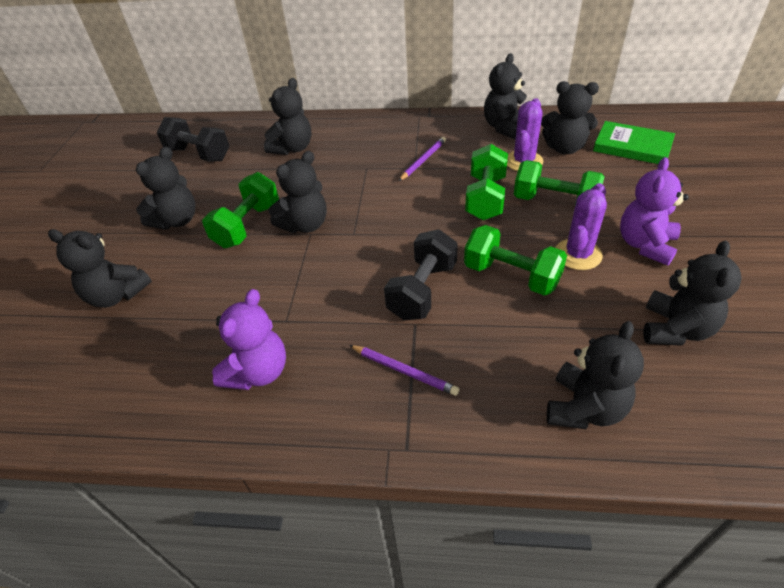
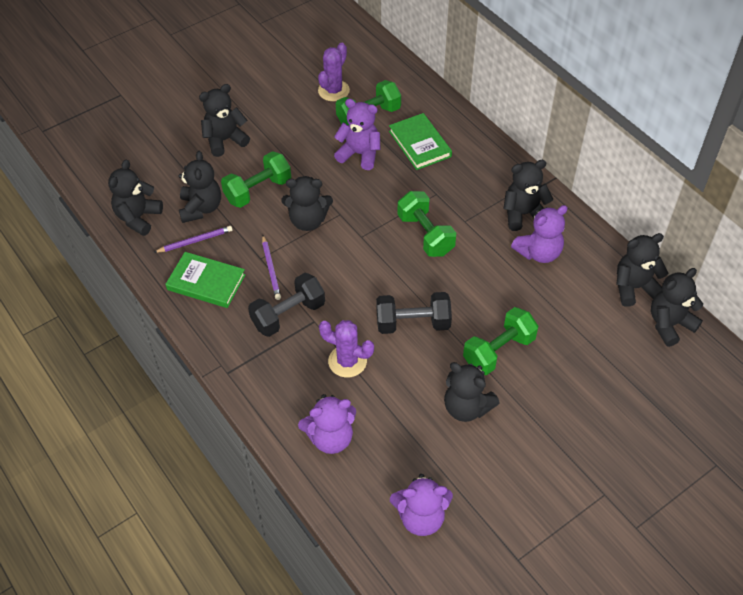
green book: 1 -> 2
purple teddy bear: 2 -> 4

